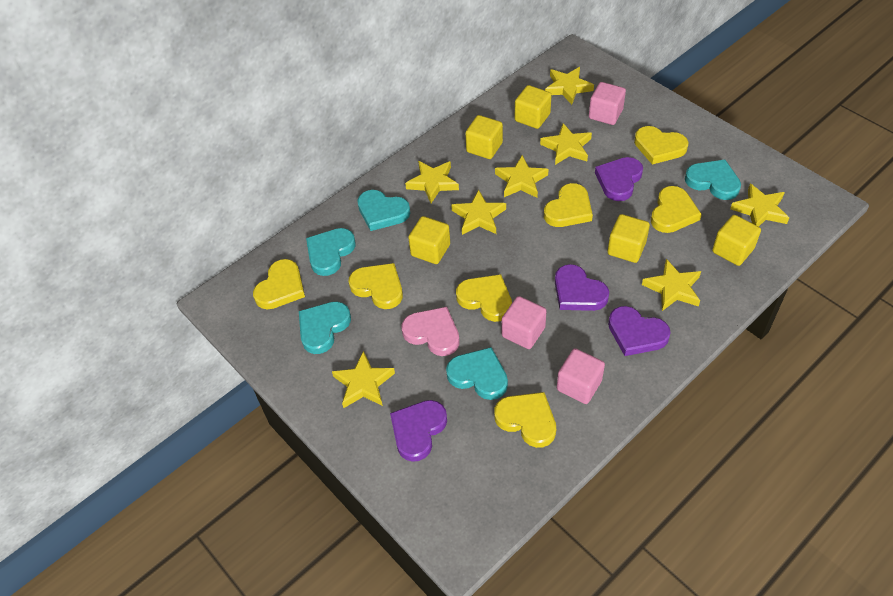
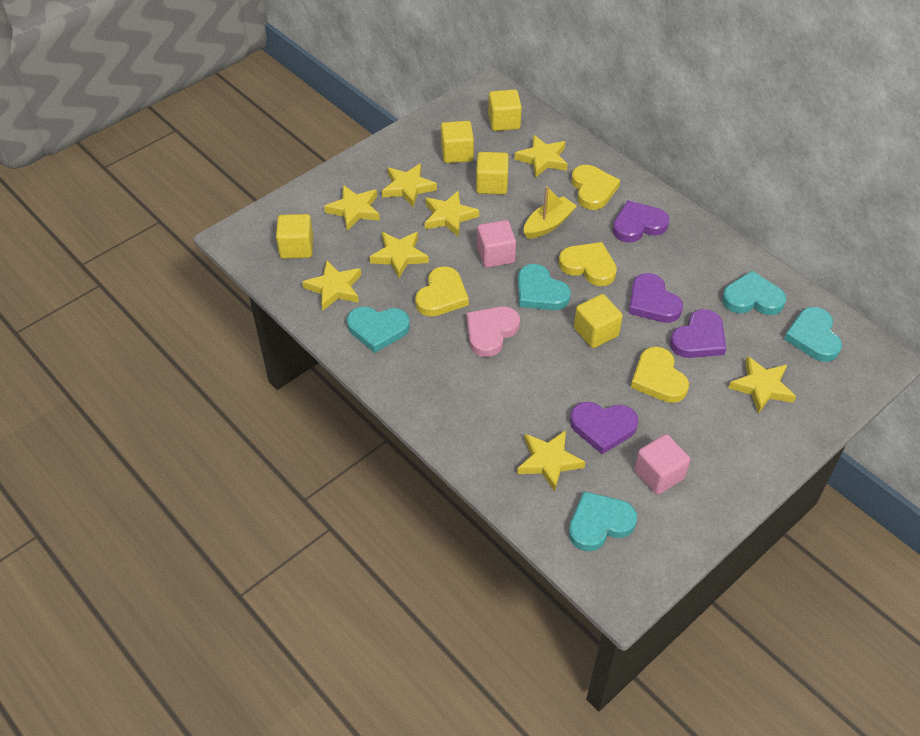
pink cube: 3 -> 2
yellow boat: 0 -> 1
yellow heart: 7 -> 4

